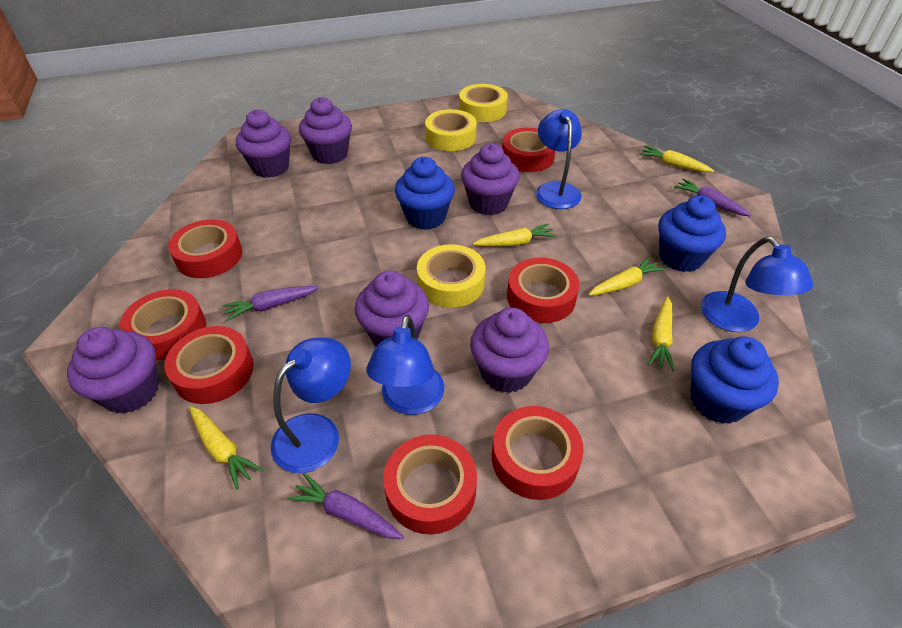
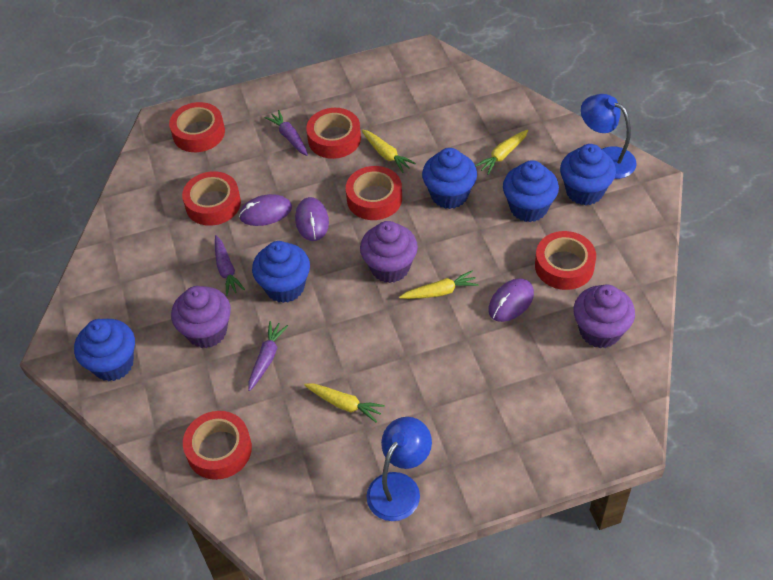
blue cupcake: 3 -> 5
blue lamp: 4 -> 2
purple cupcake: 6 -> 3
purple mouse: 0 -> 3
red tape: 7 -> 6
yellow carrot: 5 -> 4
yellow tape: 3 -> 0

